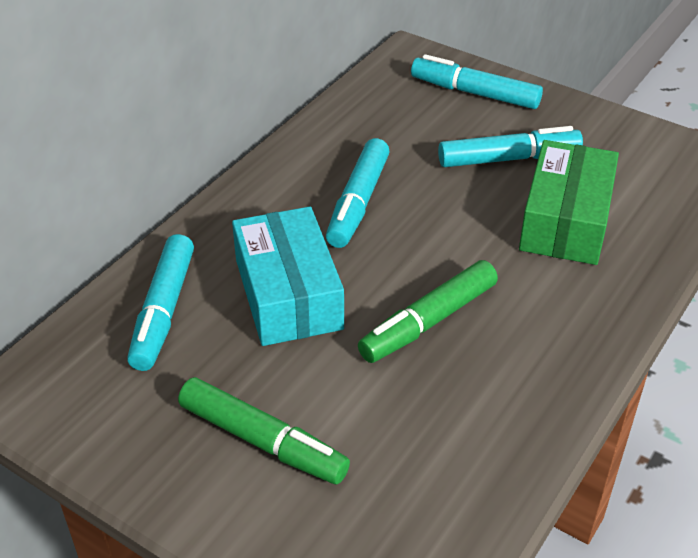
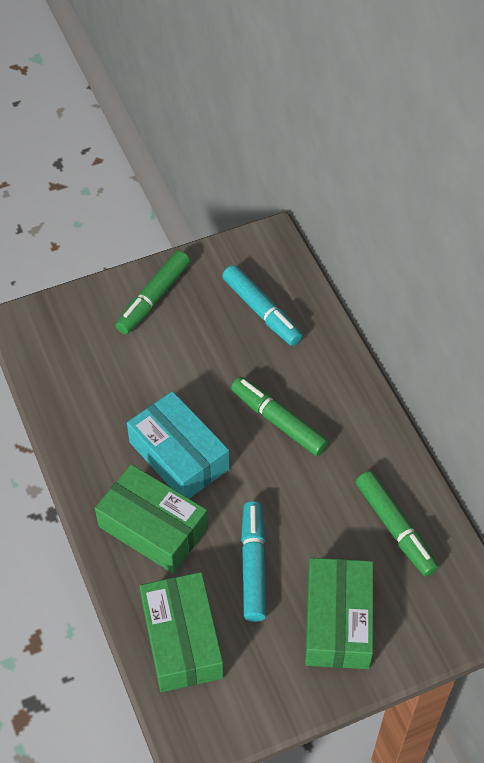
green box: 1 -> 3
green marker: 2 -> 3
turquoise marker: 4 -> 2

